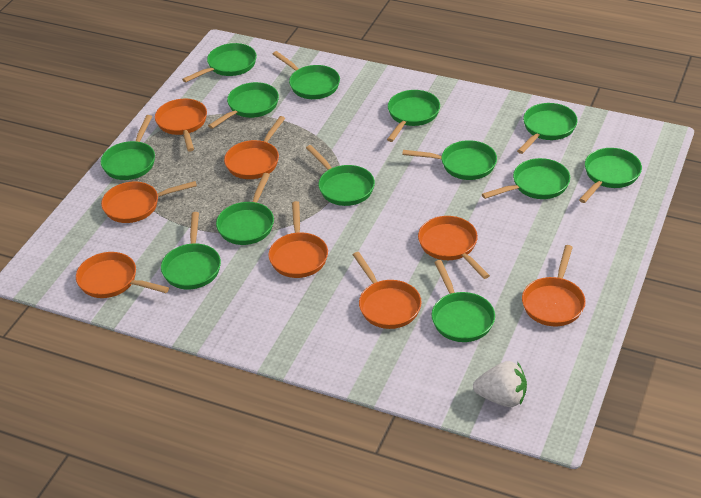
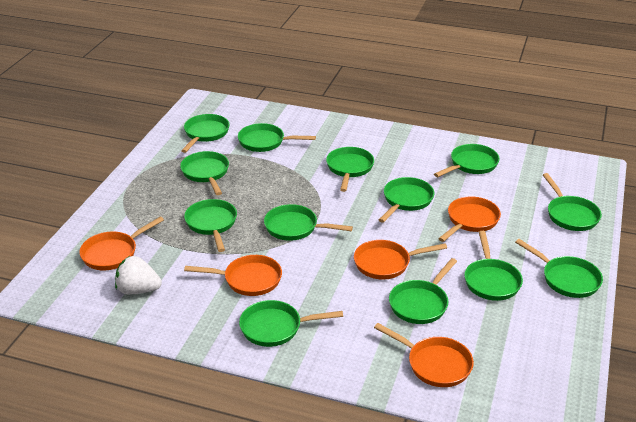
orange pan: 8 -> 5

